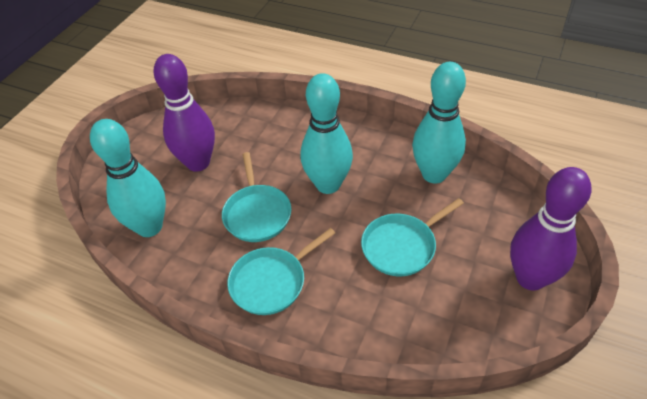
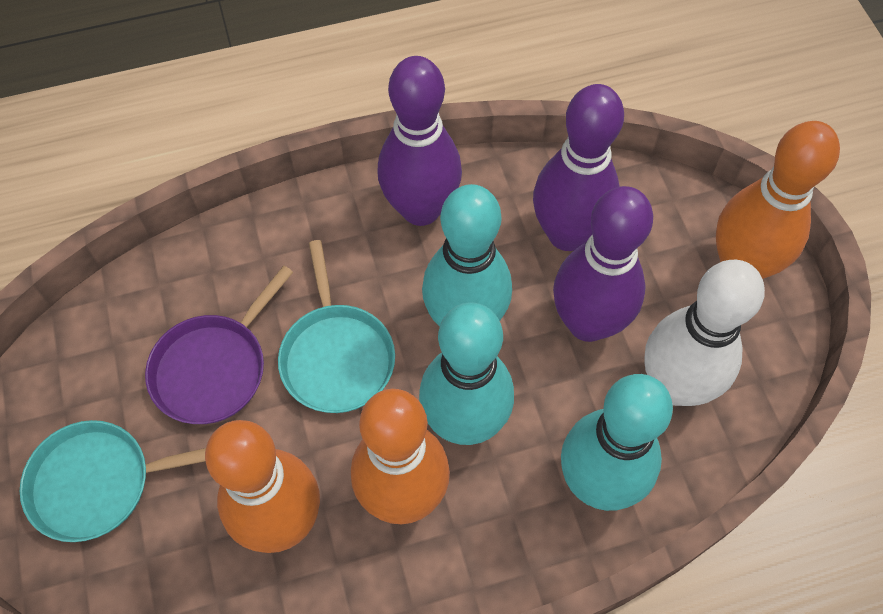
orange bowling pin: 0 -> 3
purple bowling pin: 2 -> 3
purple pan: 0 -> 1
turquoise pan: 3 -> 2
white bowling pin: 0 -> 1

